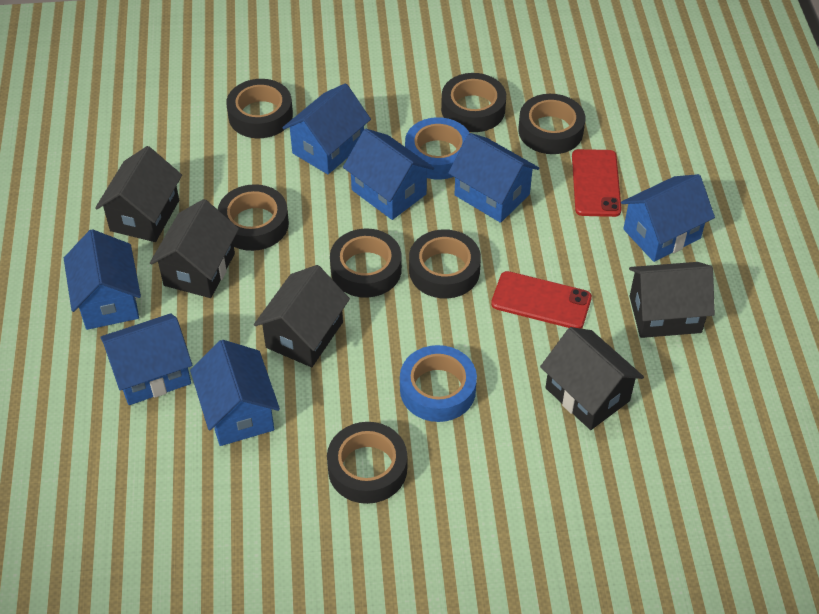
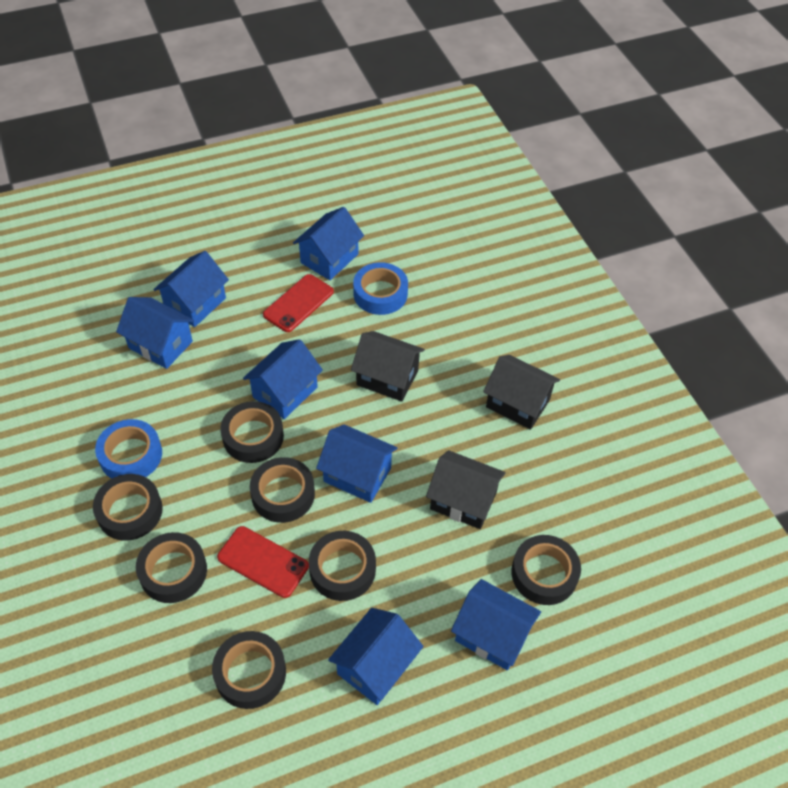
black house: 5 -> 3

